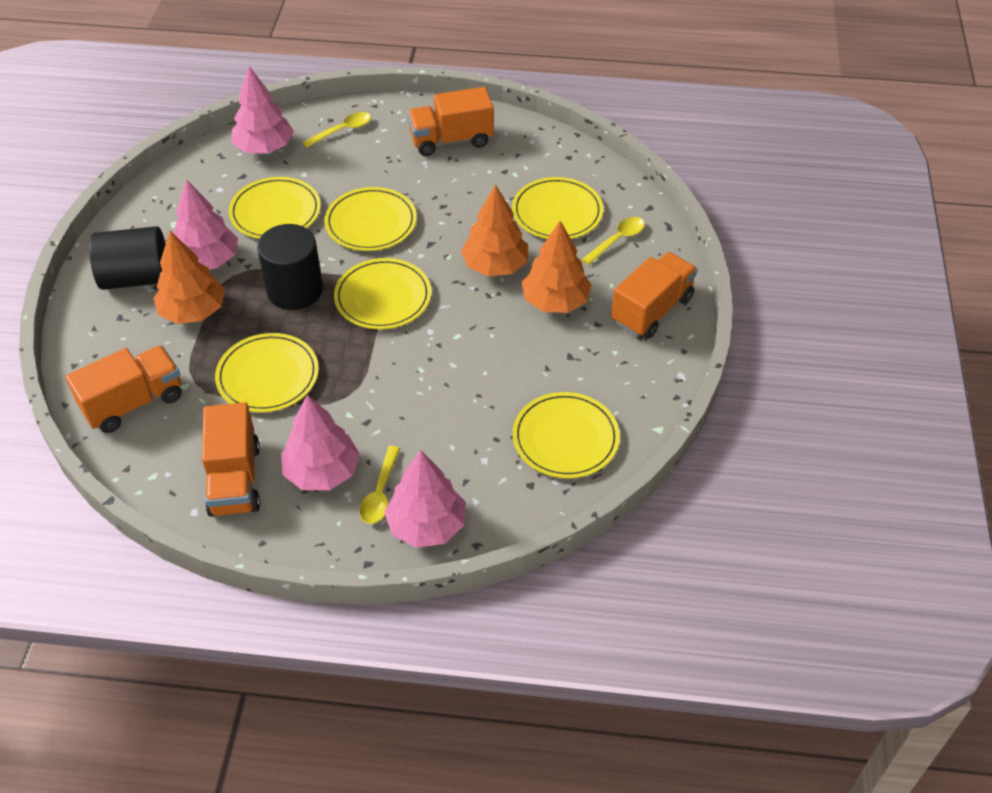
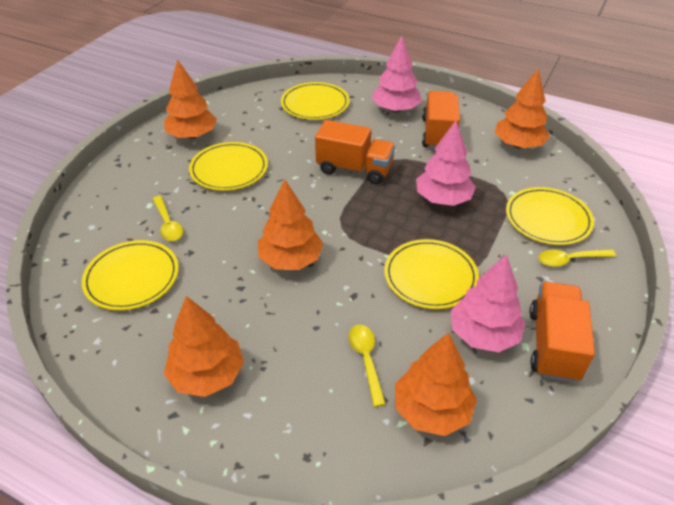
black cylinder: 2 -> 0
orange tree: 3 -> 5
orange truck: 4 -> 3
pink tree: 4 -> 3
yellow plate: 6 -> 5

